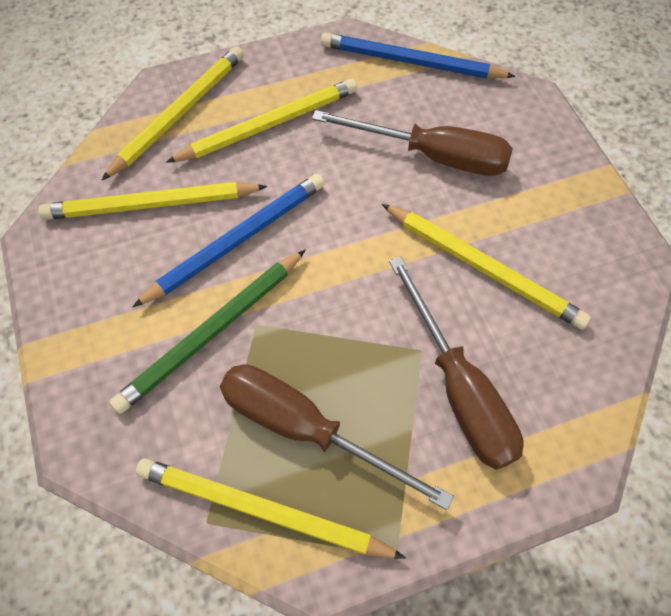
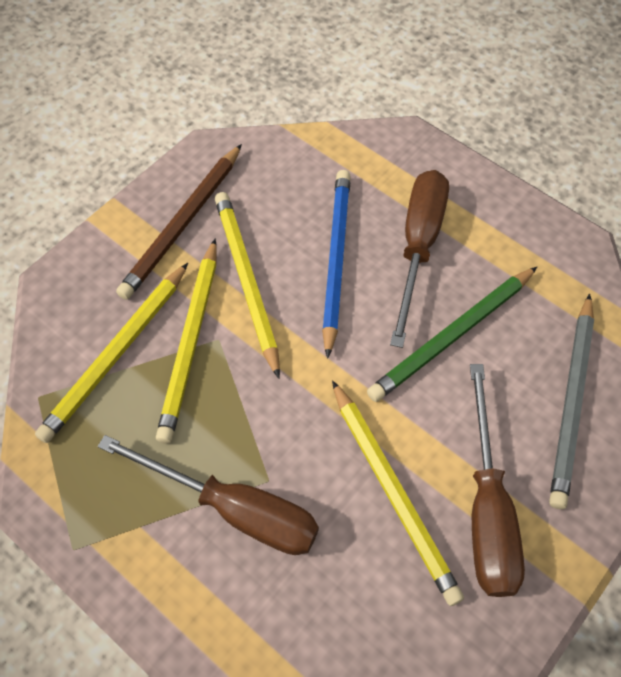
blue pencil: 2 -> 1
brown pencil: 0 -> 1
grey pencil: 0 -> 1
yellow pencil: 5 -> 4

